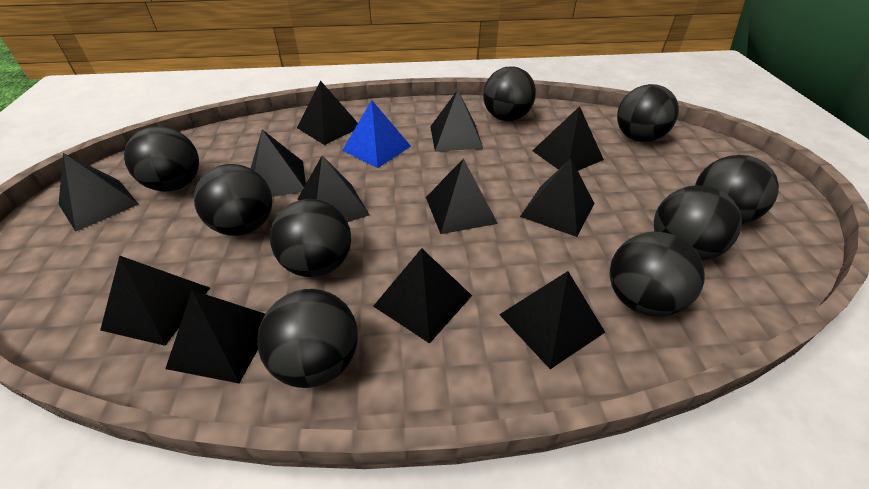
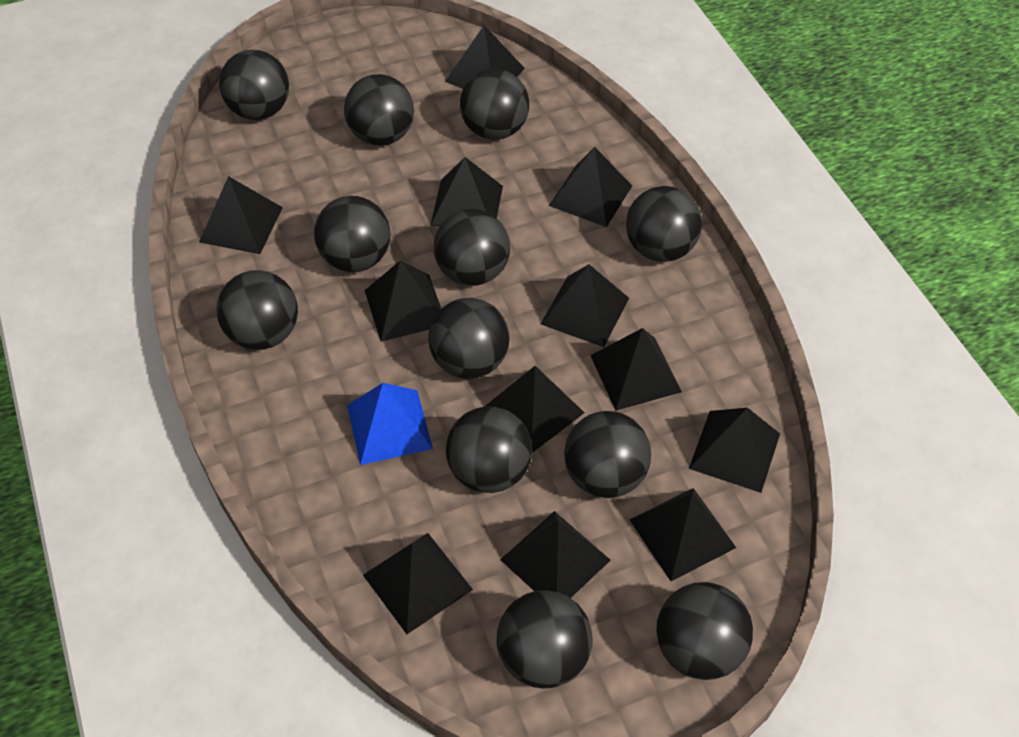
black ball: 9 -> 12

